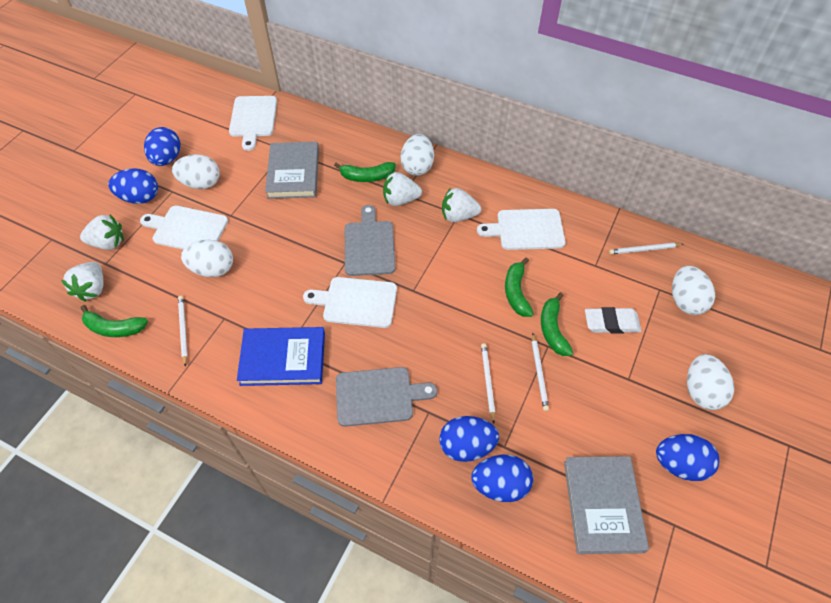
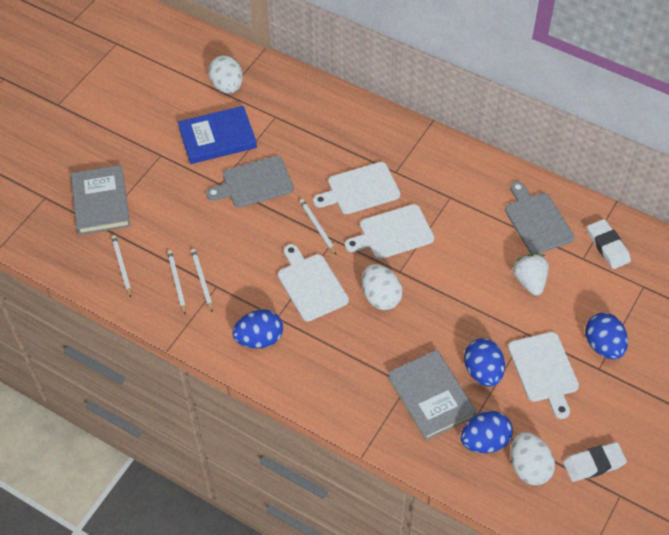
blue egg: 5 -> 4
green banana: 4 -> 0
white egg: 5 -> 3
white eraser: 1 -> 2
white strawberry: 4 -> 1

